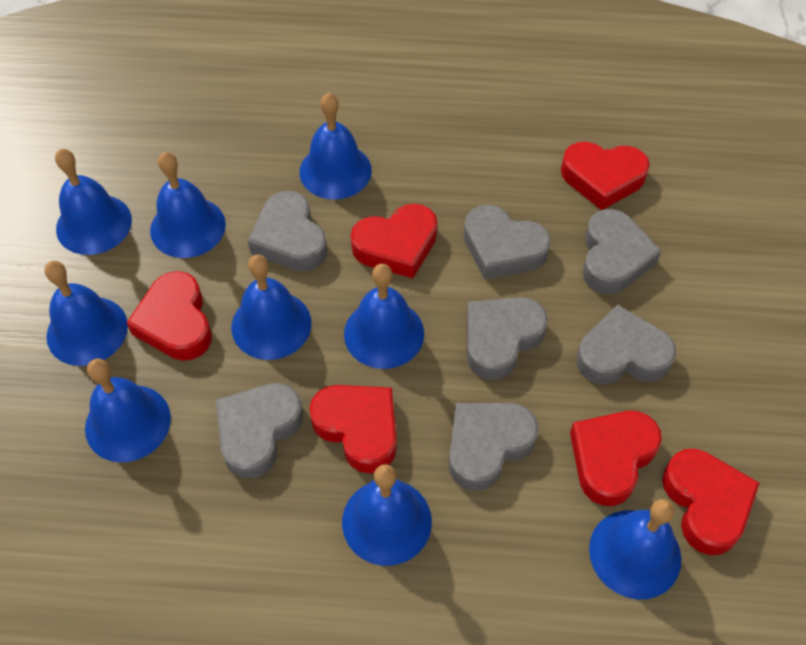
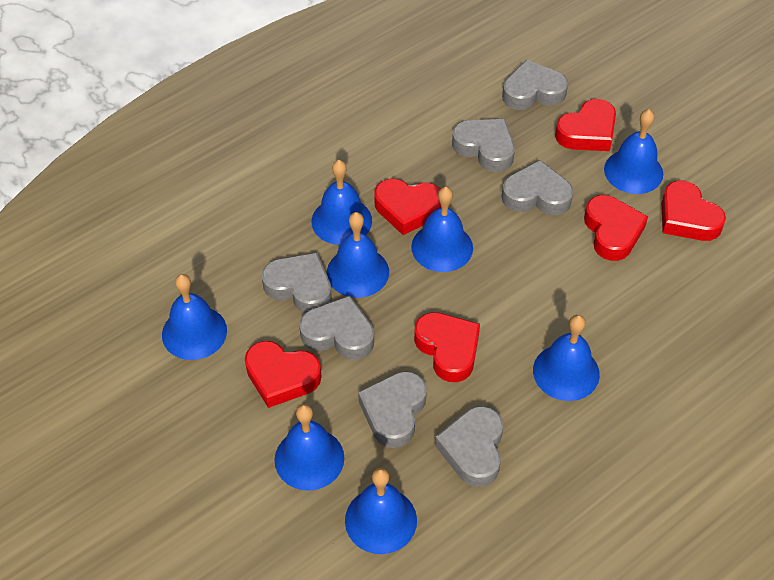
blue bell: 9 -> 8

